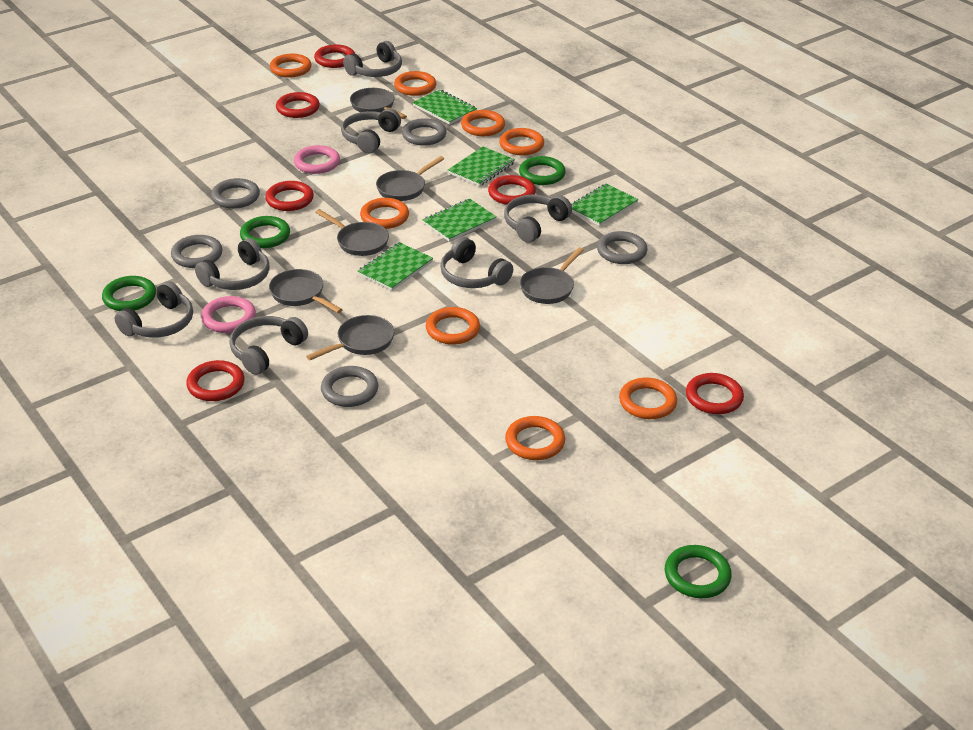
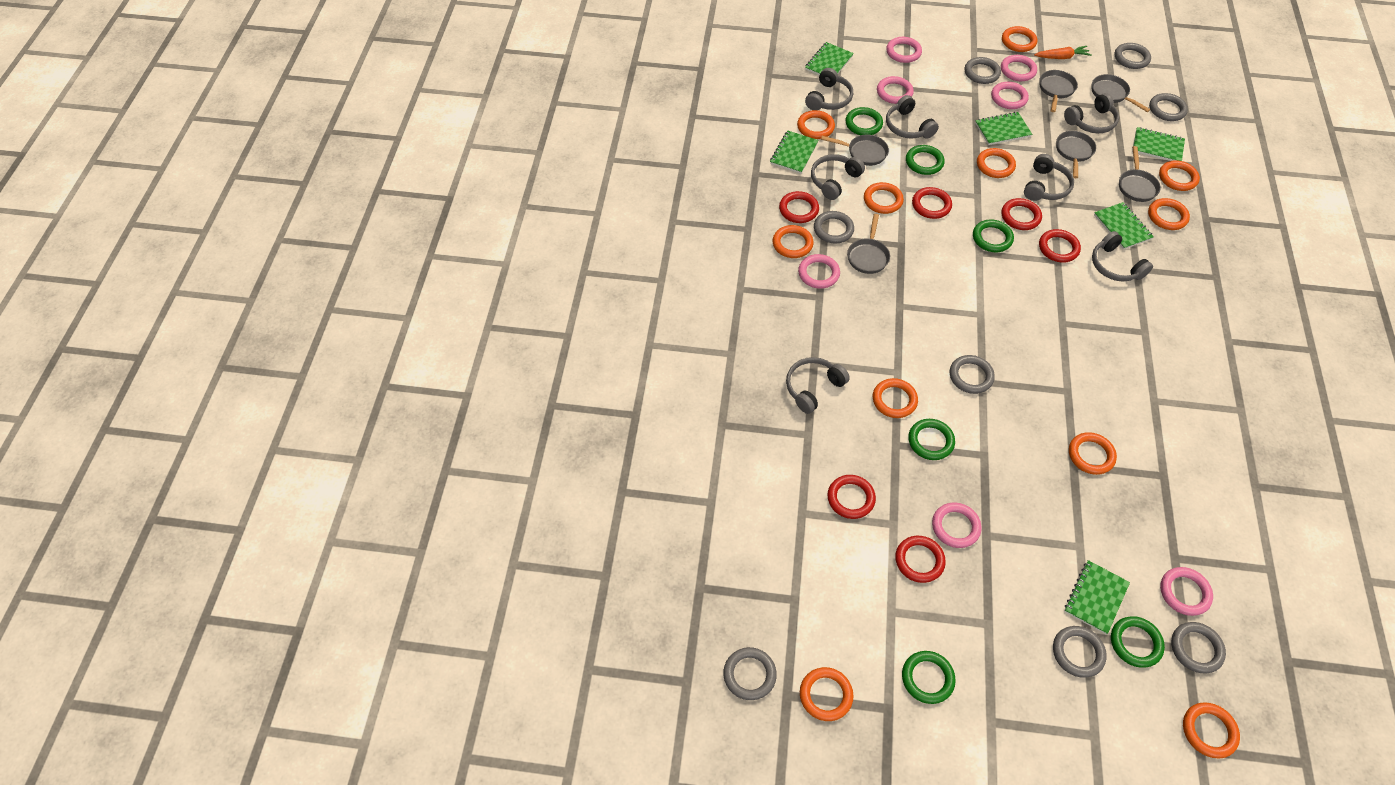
green notebook: 5 -> 6
green ring: 4 -> 6
grey ring: 5 -> 8
orange carrot: 0 -> 1
orange ring: 8 -> 11
pink ring: 2 -> 7

